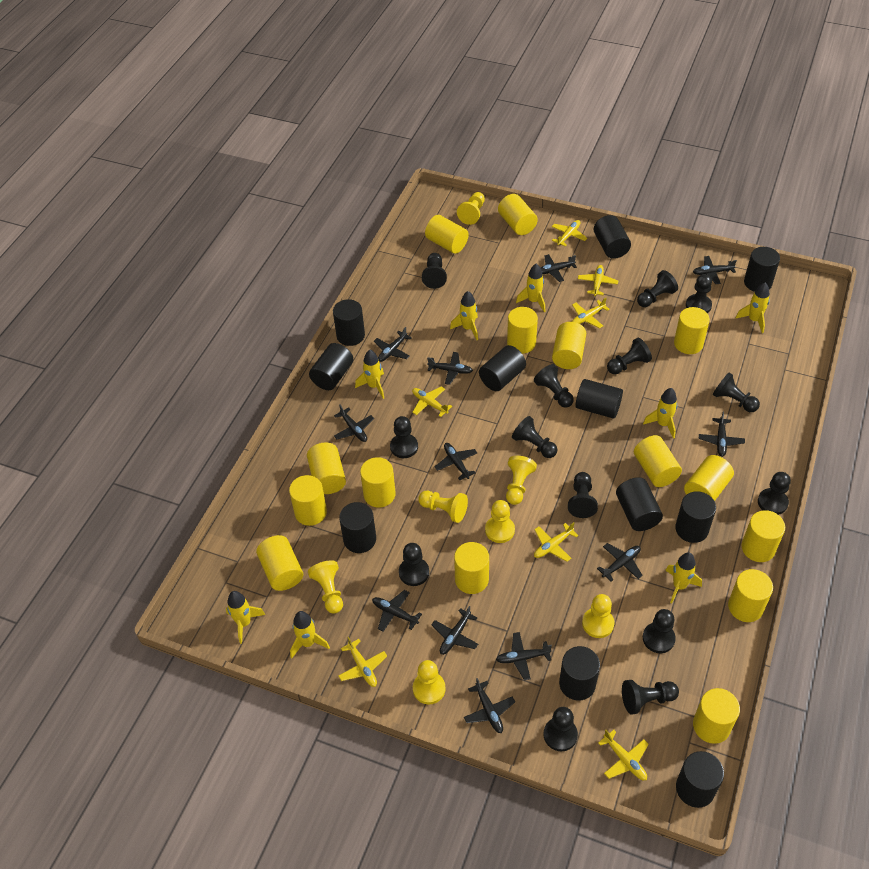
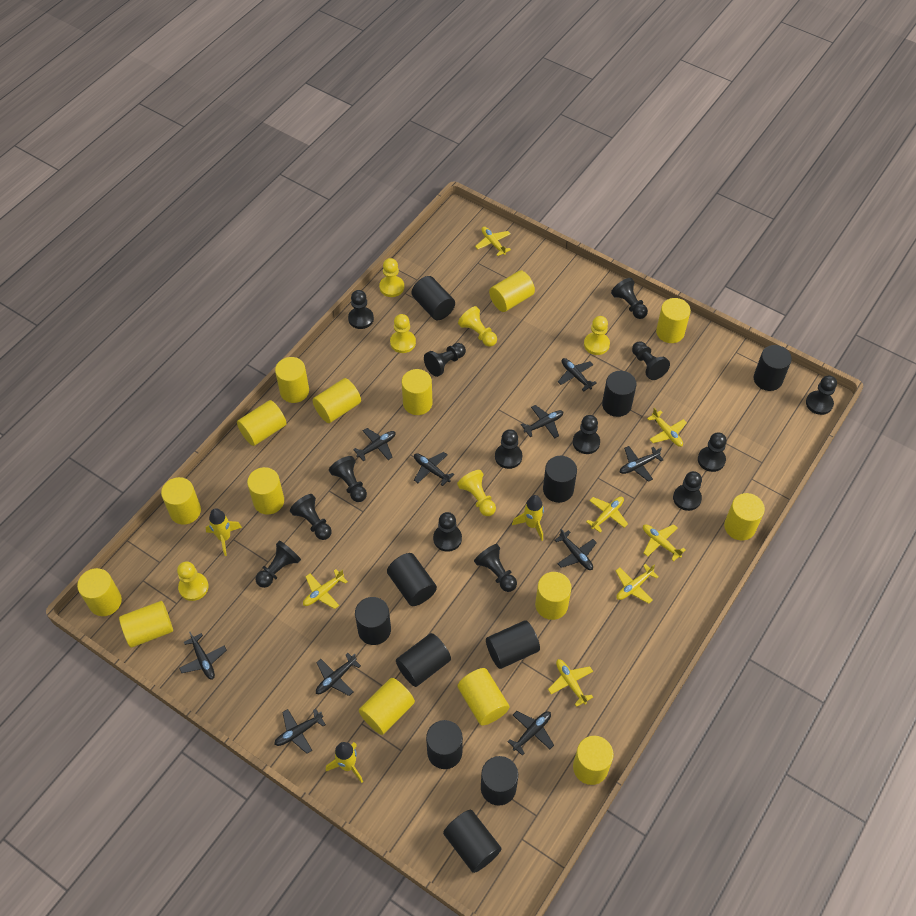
black plane: 12 -> 10
yellow pawn: 7 -> 6
yellow rocket: 8 -> 3

